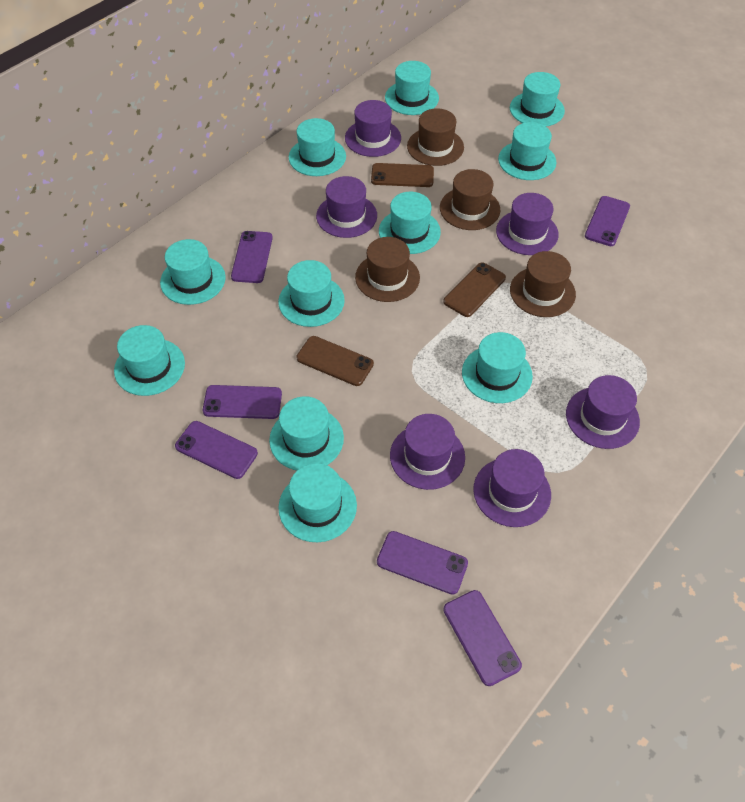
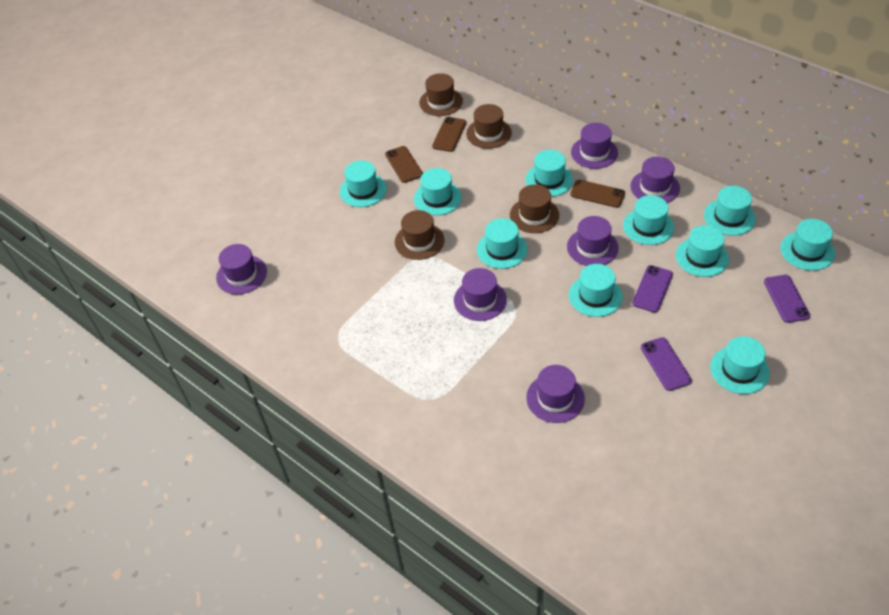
purple phone: 6 -> 3
turquoise hat: 11 -> 10

